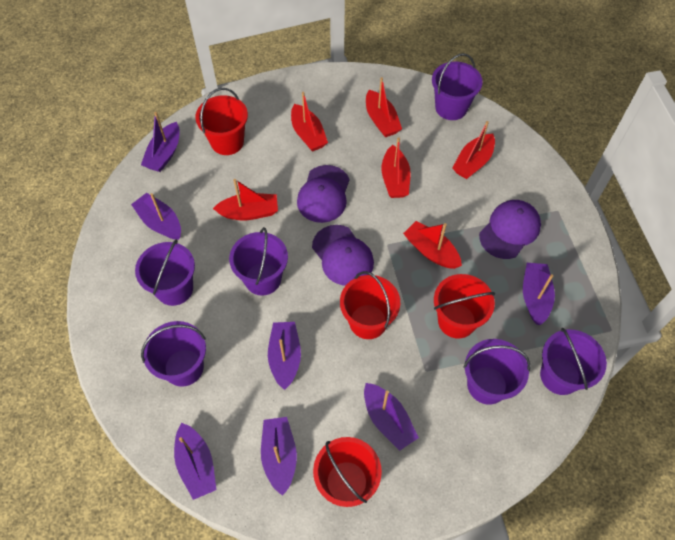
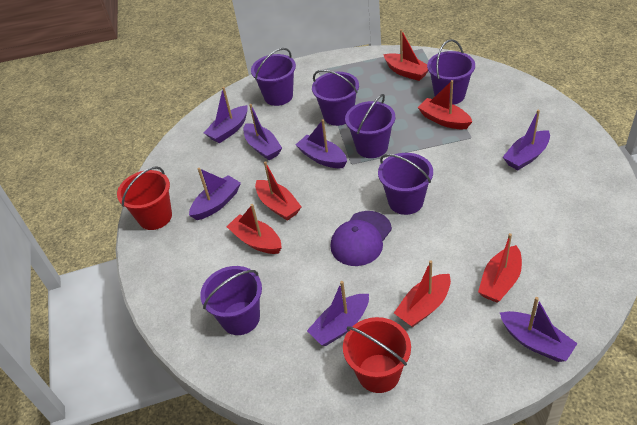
purple cap: 3 -> 1
red bucket: 4 -> 2

